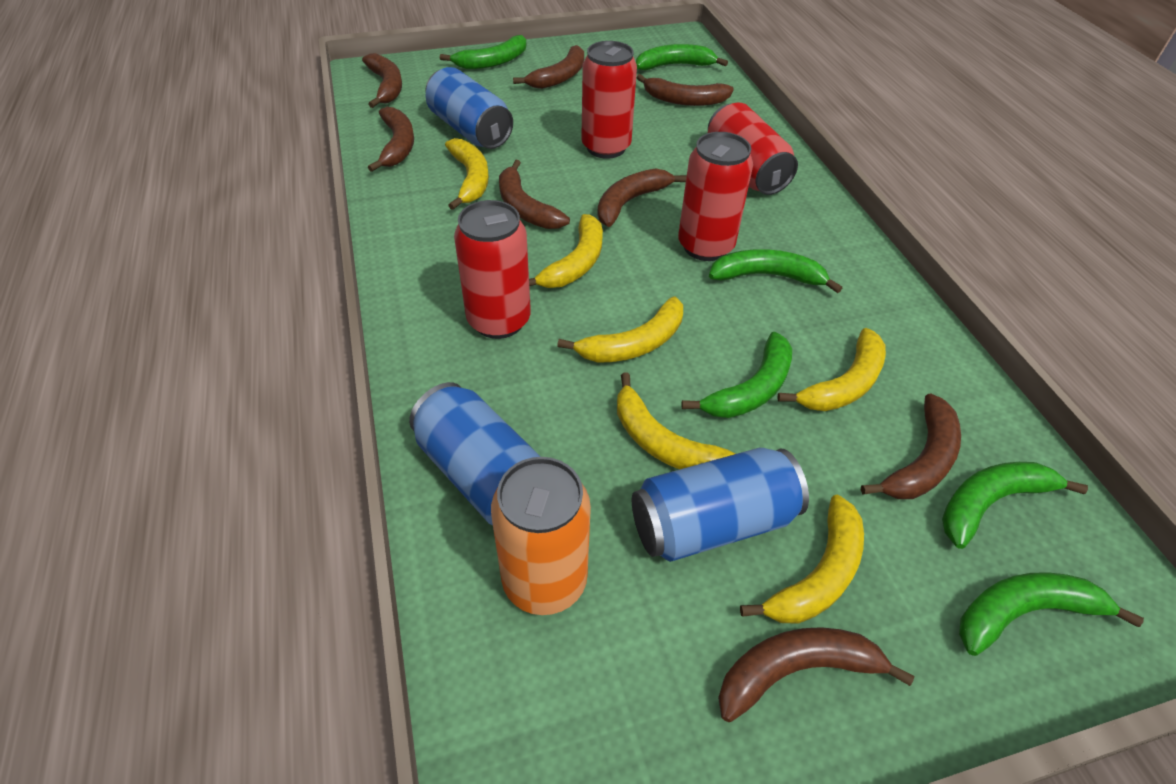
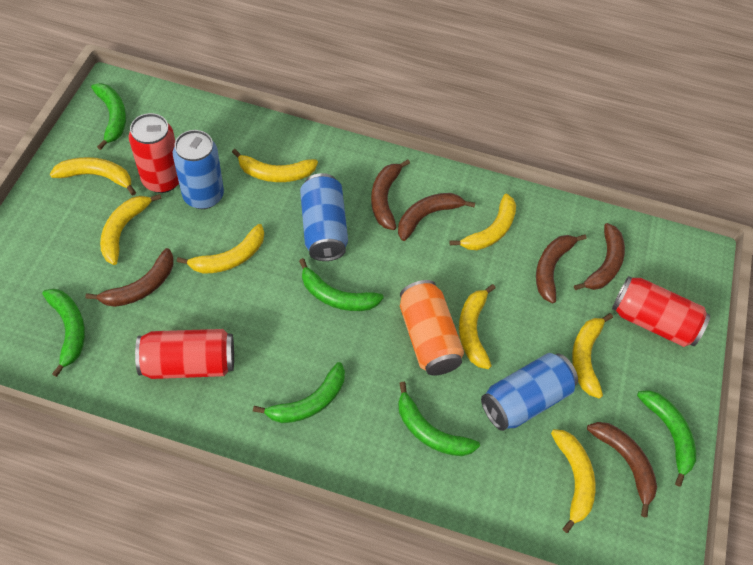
brown banana: 8 -> 6
red can: 4 -> 3
yellow banana: 6 -> 8

